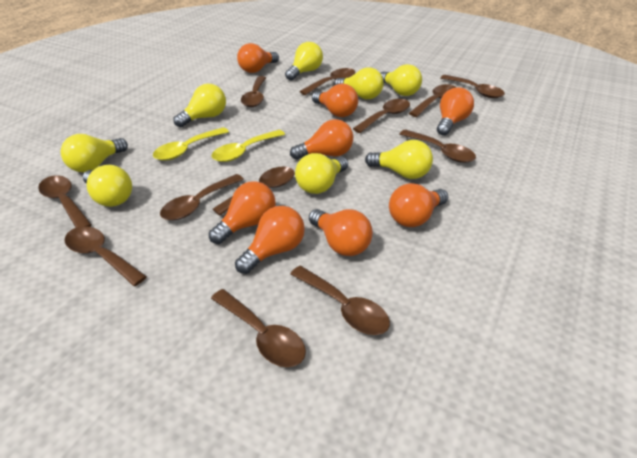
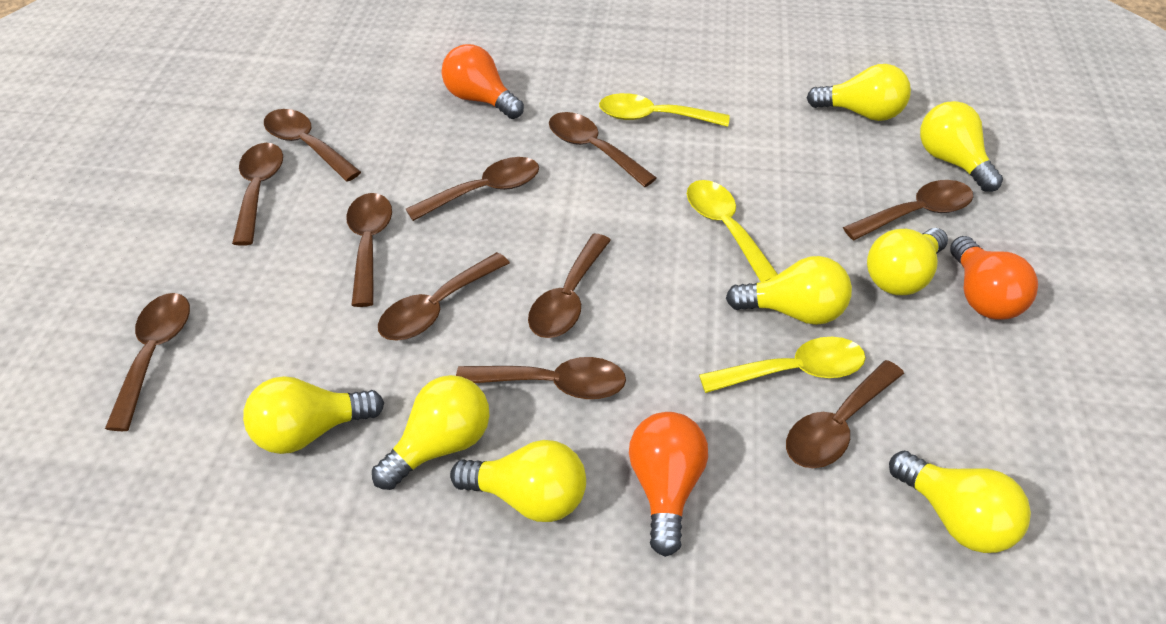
brown spoon: 12 -> 11
orange light bulb: 8 -> 3
yellow spoon: 2 -> 3

